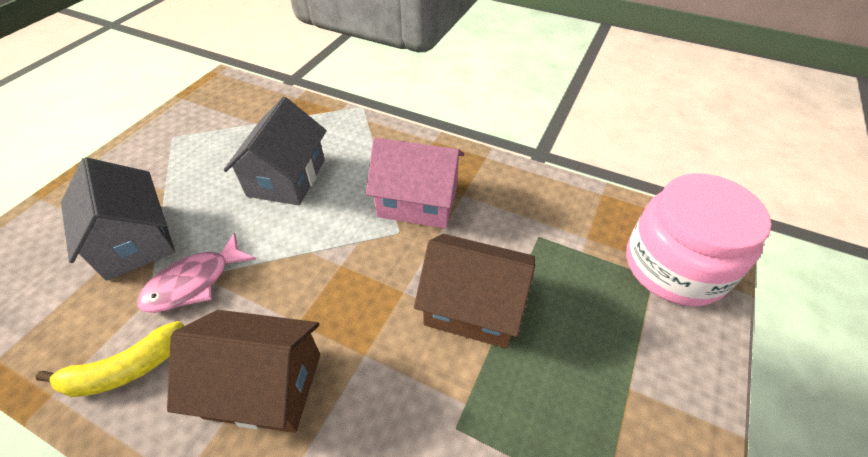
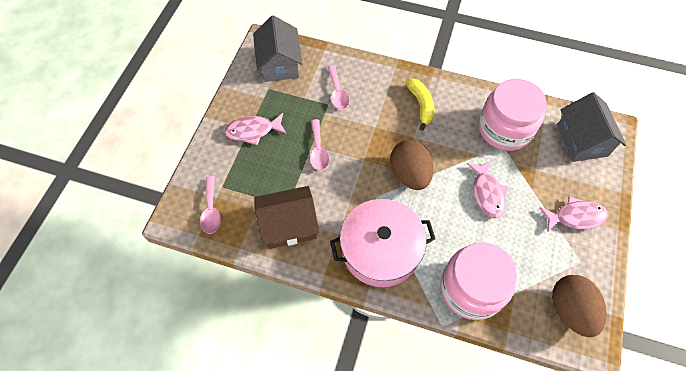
brown egg: 0 -> 2
brown house: 2 -> 1
pink fish: 1 -> 3
pink house: 1 -> 0
pink jar: 1 -> 2
pink pot: 0 -> 1
pink spoon: 0 -> 3

